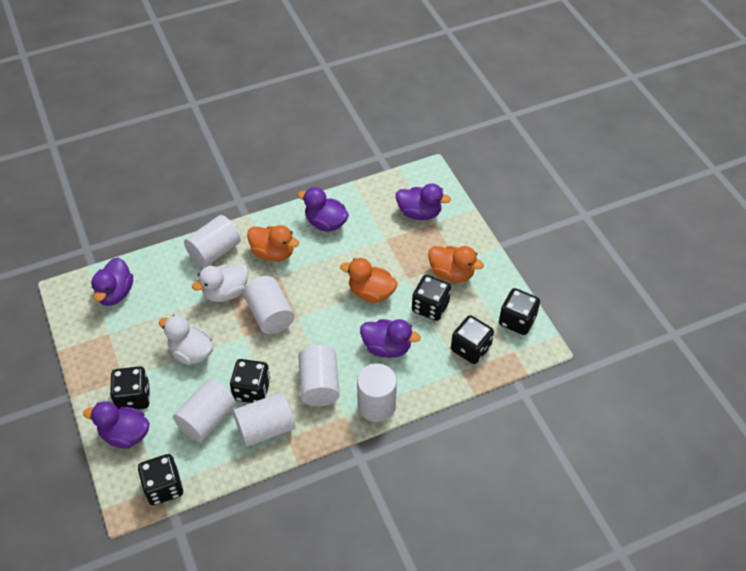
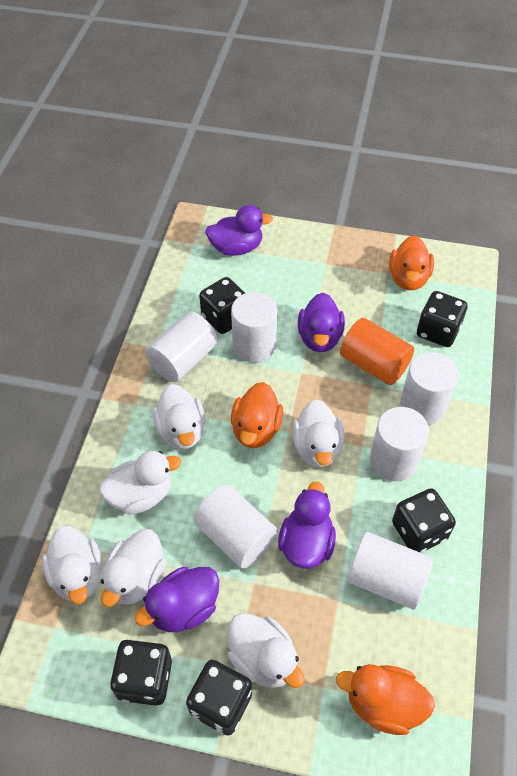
black dice: 6 -> 5
orange cylinder: 0 -> 1
purple duck: 5 -> 4
white duck: 2 -> 6

